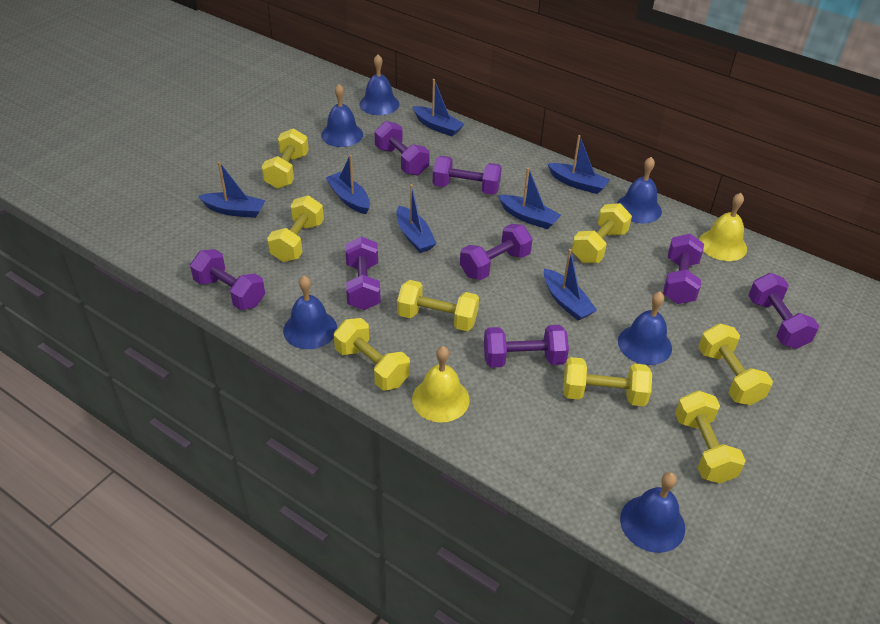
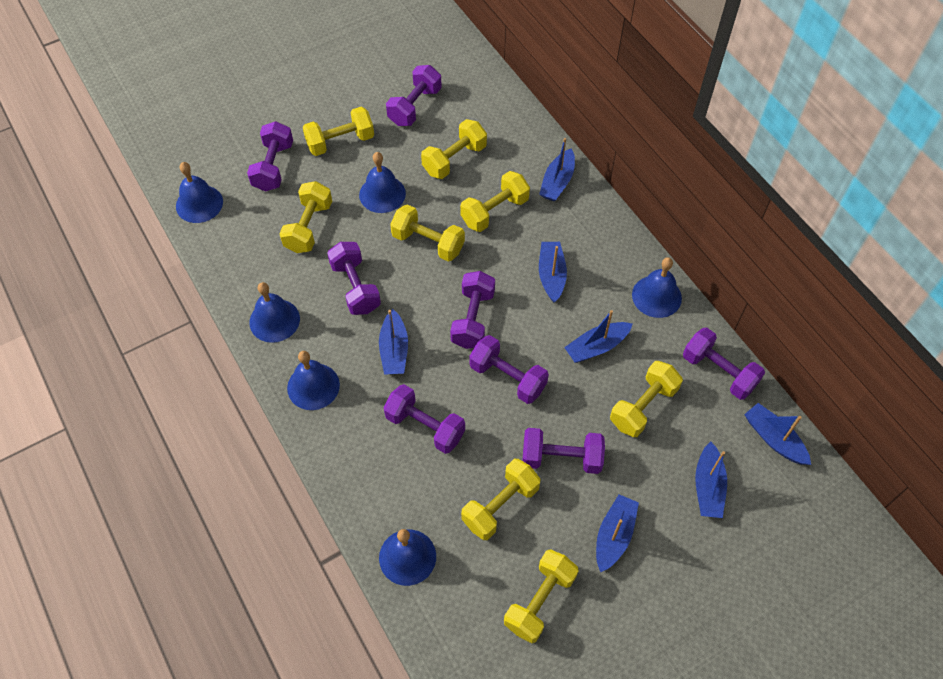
yellow bell: 2 -> 0

